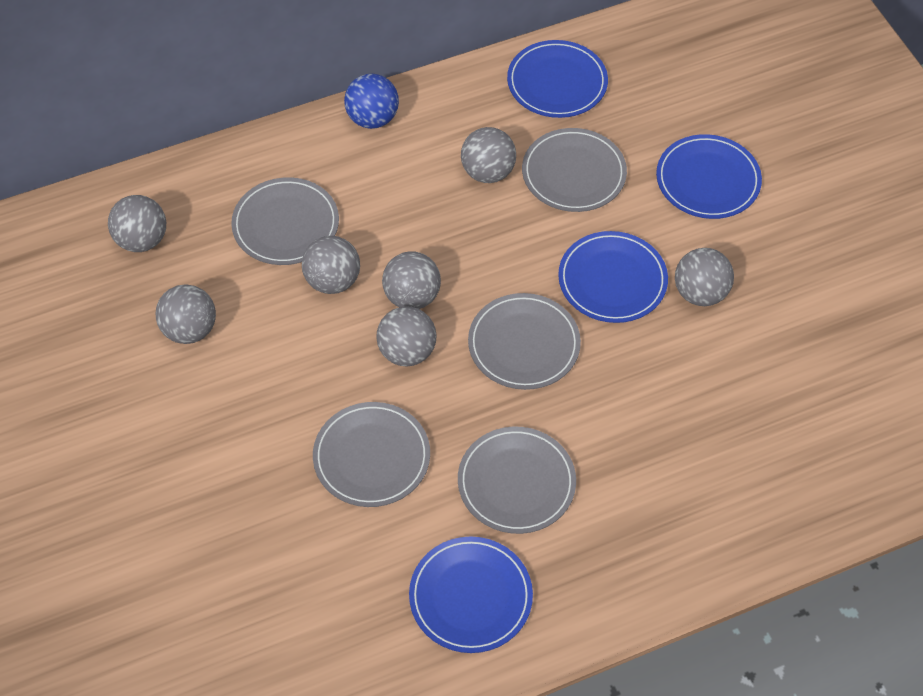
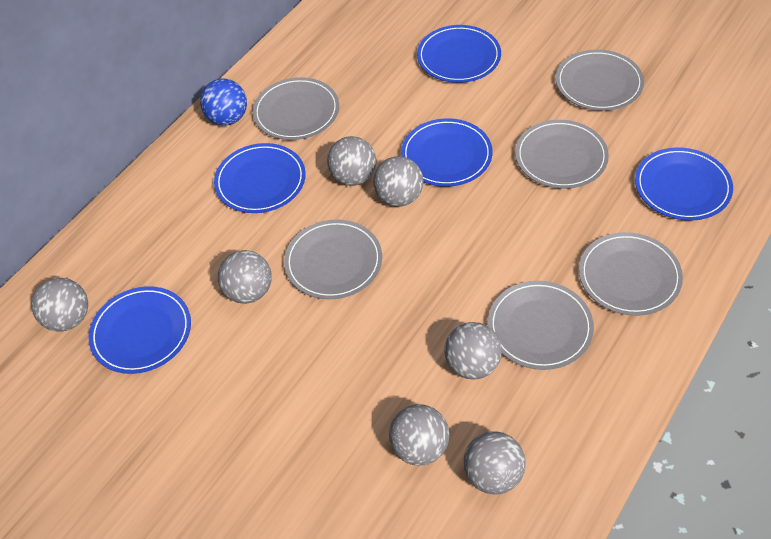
blue plate: 4 -> 5
grey plate: 5 -> 6

